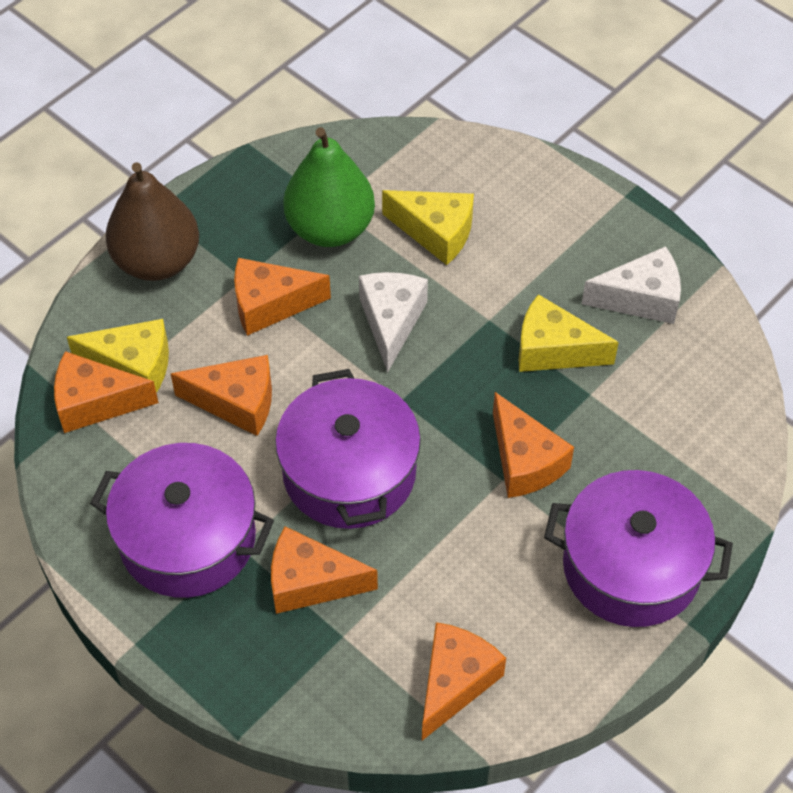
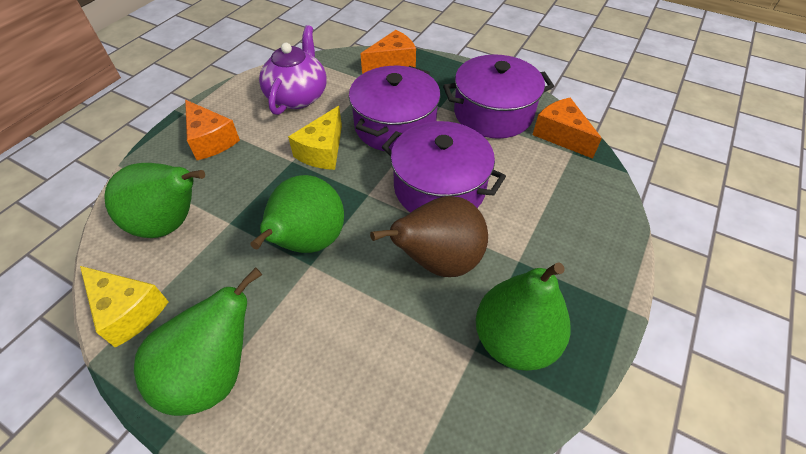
green pear: 1 -> 4
orange cheese: 6 -> 3
purple teapot: 0 -> 1
white cheese: 2 -> 0
yellow cheese: 3 -> 2

